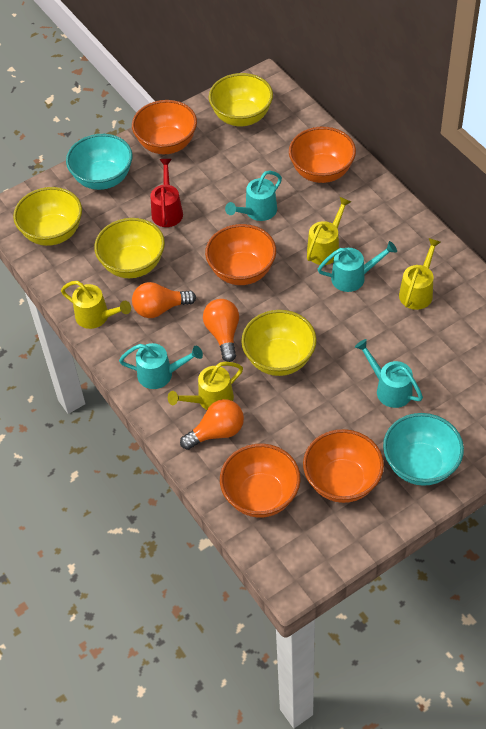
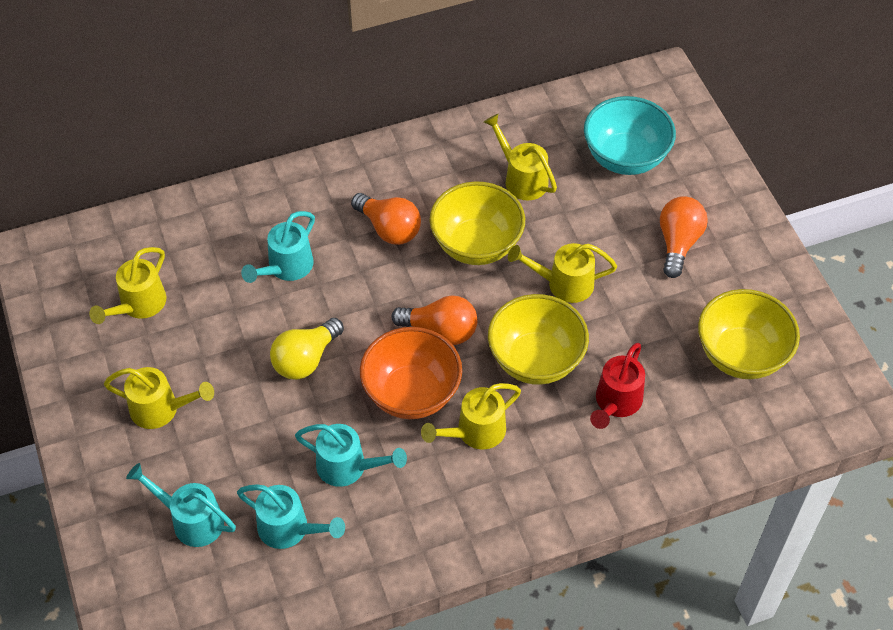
orange bowl: 5 -> 1
turquoise bowl: 2 -> 1
yellow bowl: 4 -> 3
yellow light bulb: 0 -> 1
yellow watering can: 4 -> 5

